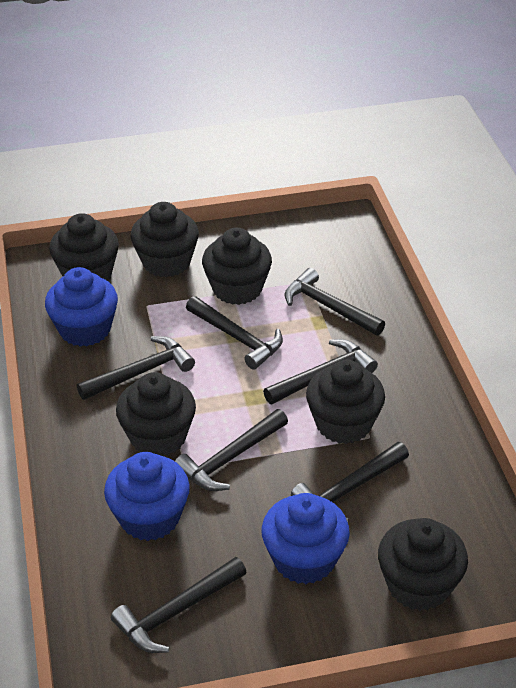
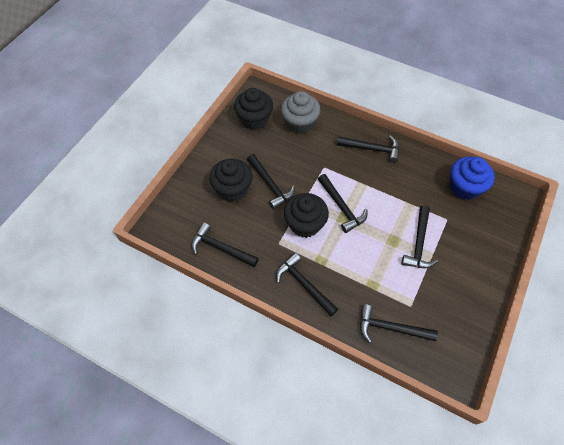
black cupcake: 6 -> 3
blue cupcake: 3 -> 1
grey cupcake: 0 -> 1

